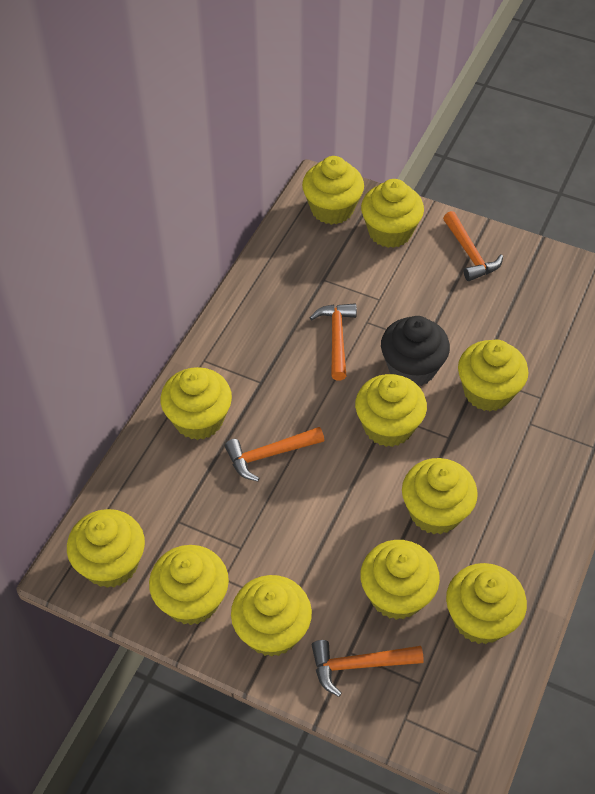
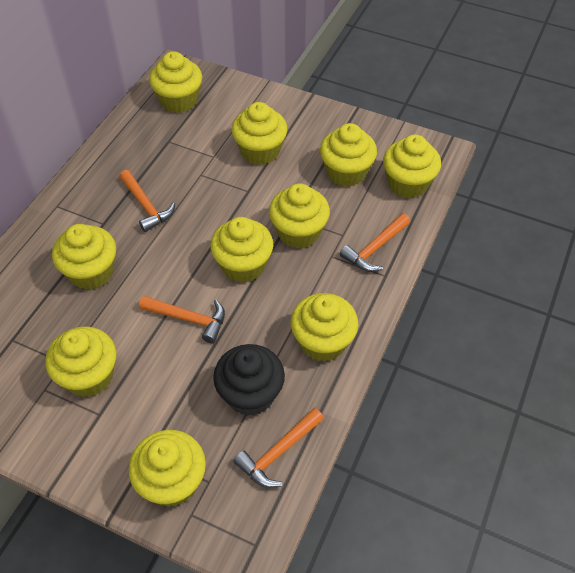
yellow cupcake: 11 -> 10

